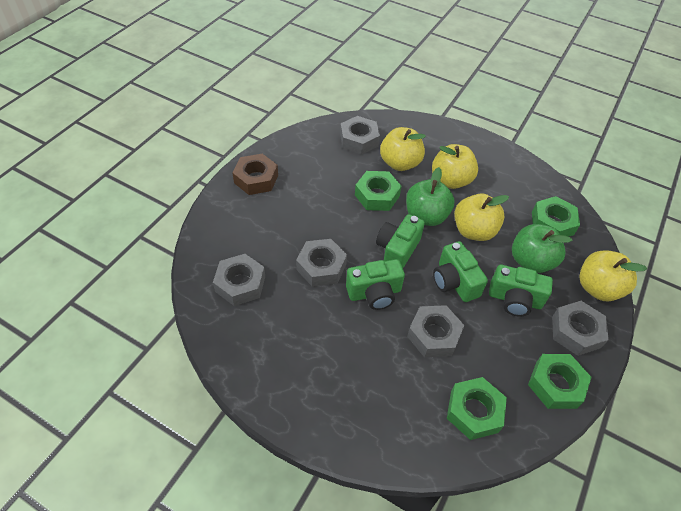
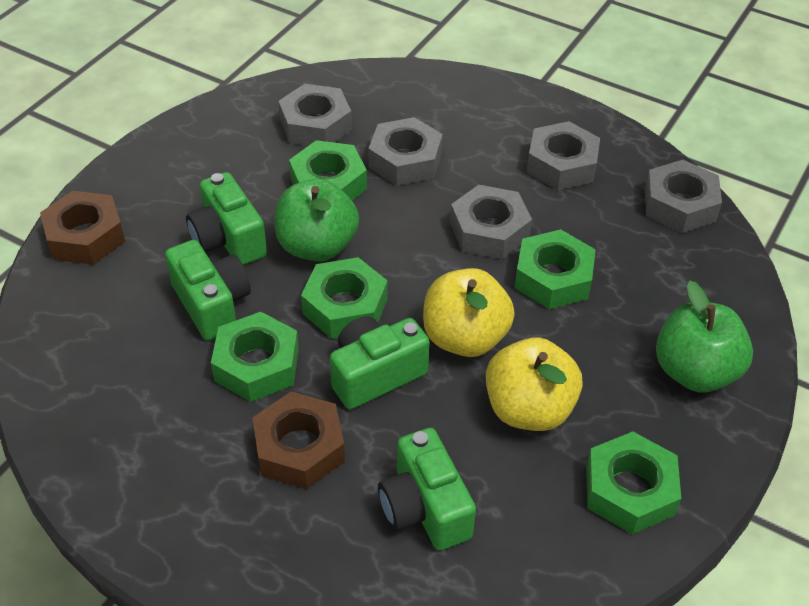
brown nut: 1 -> 2
green nut: 4 -> 5
yellow apple: 4 -> 2

